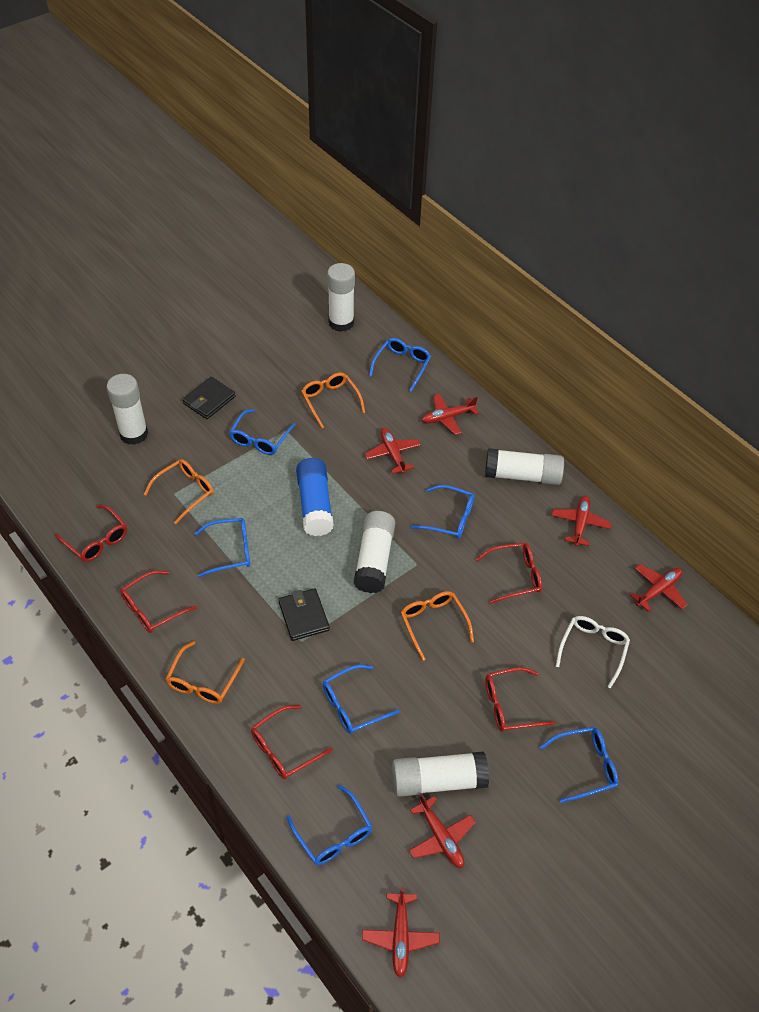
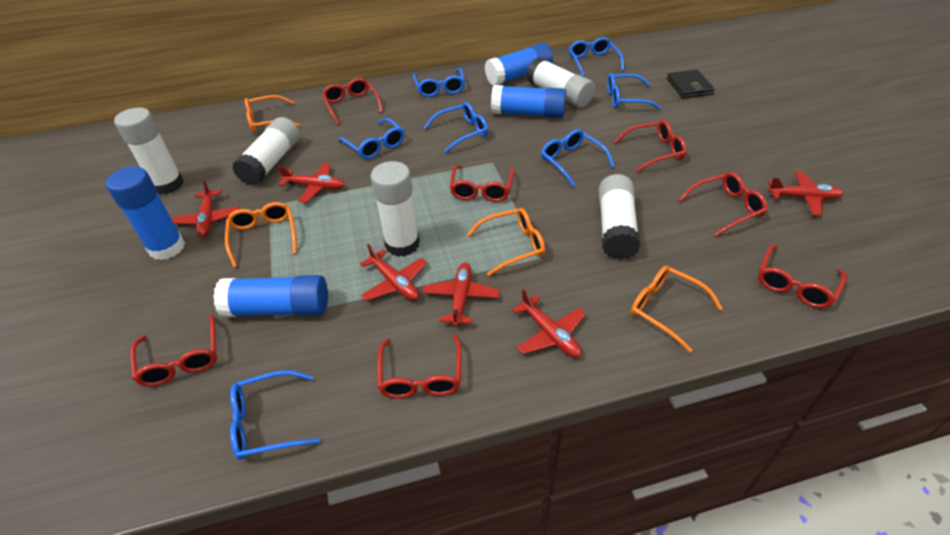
black wallet: 2 -> 1
blue glue stick: 1 -> 4
red glasses: 5 -> 7
white glasses: 1 -> 0

